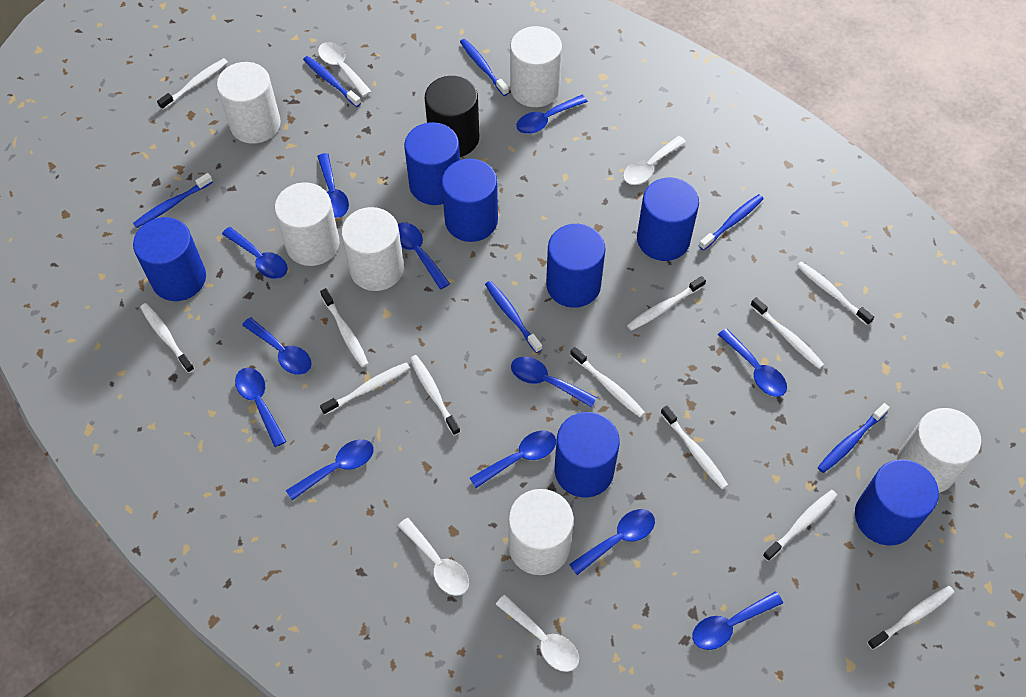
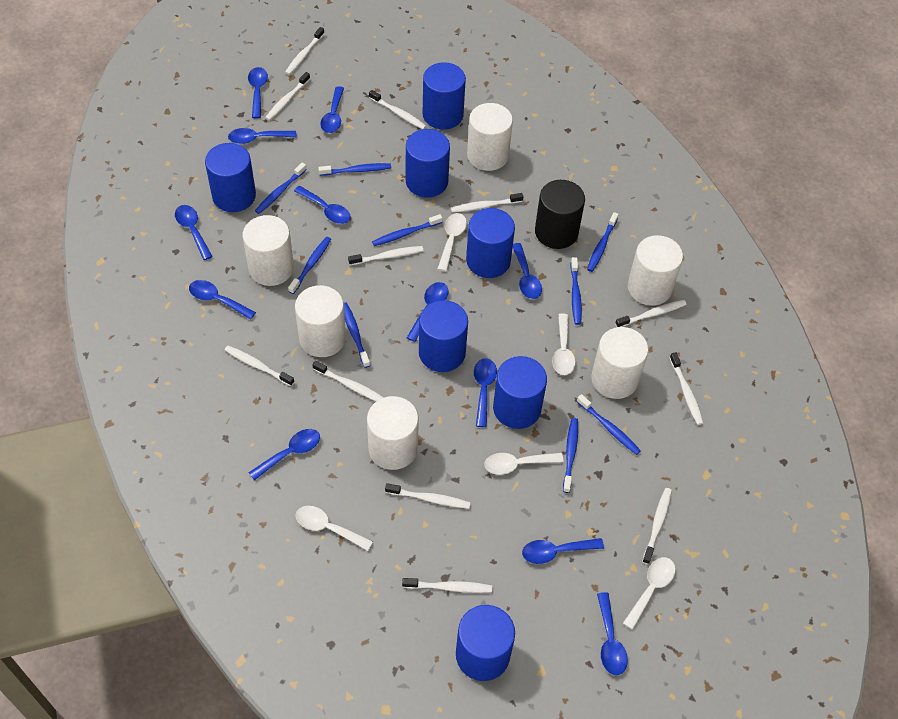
blue toothbrush: 6 -> 9
white spoon: 4 -> 5

